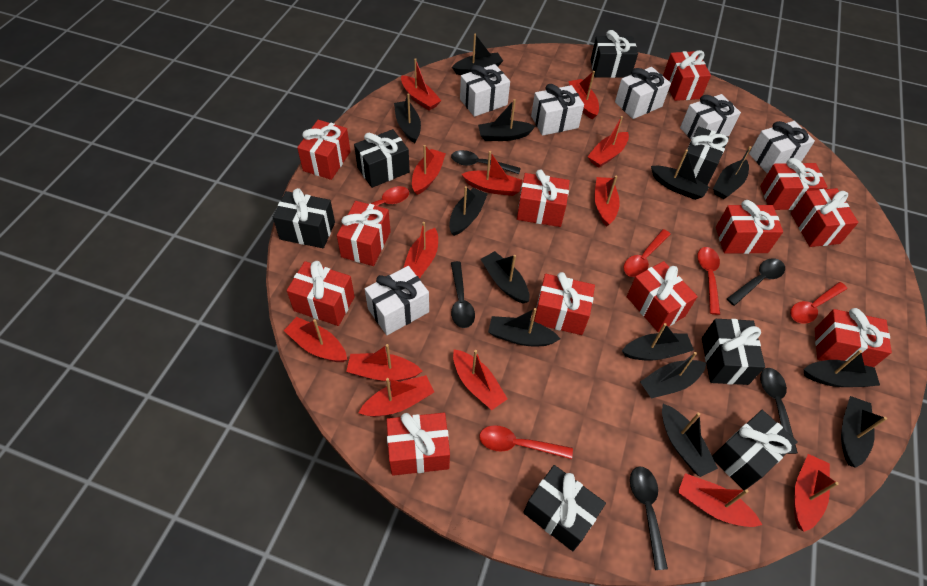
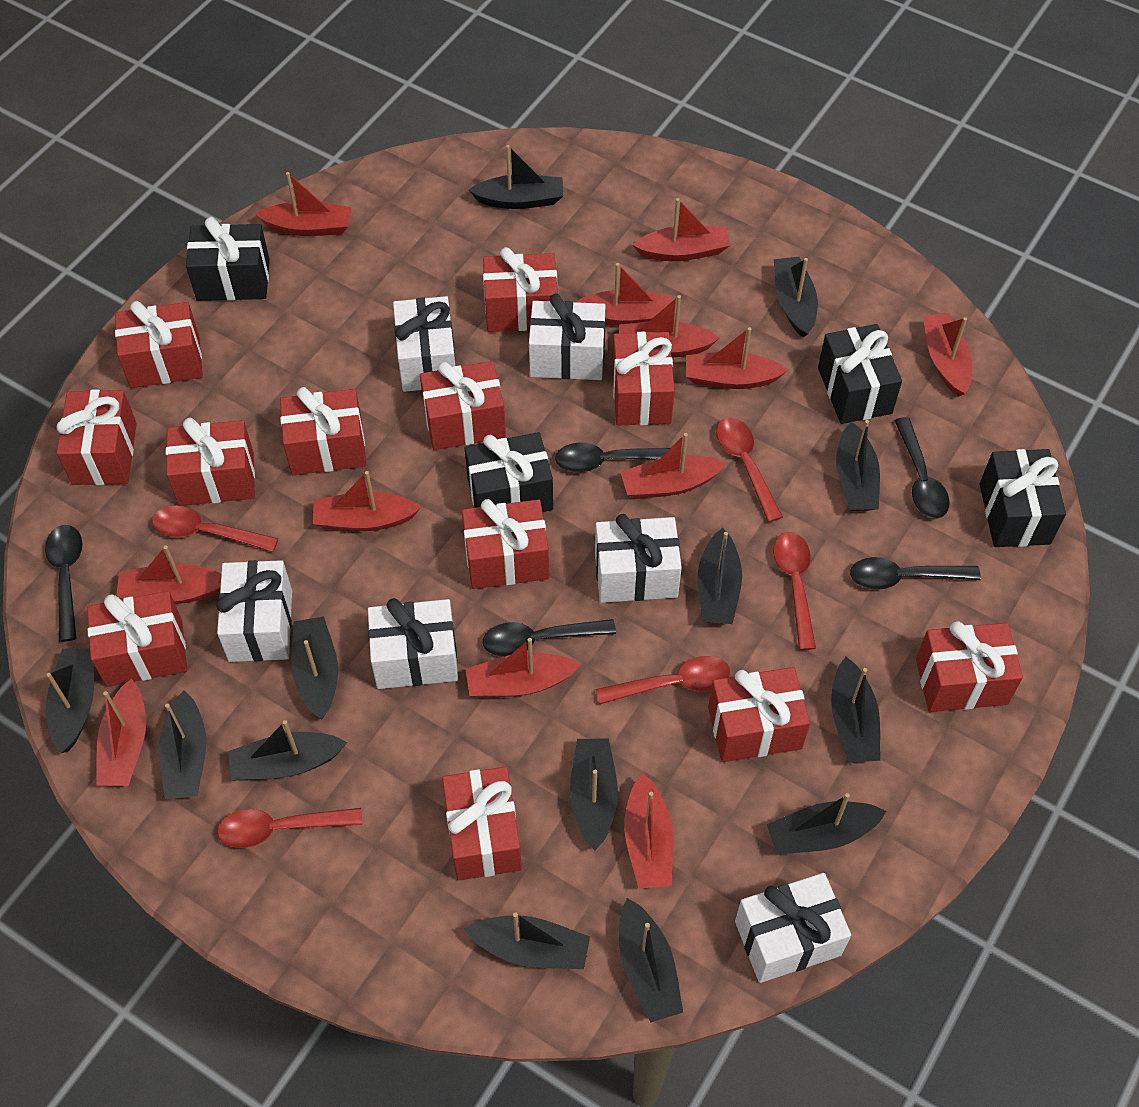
black gift: 7 -> 4
red boat: 13 -> 12

